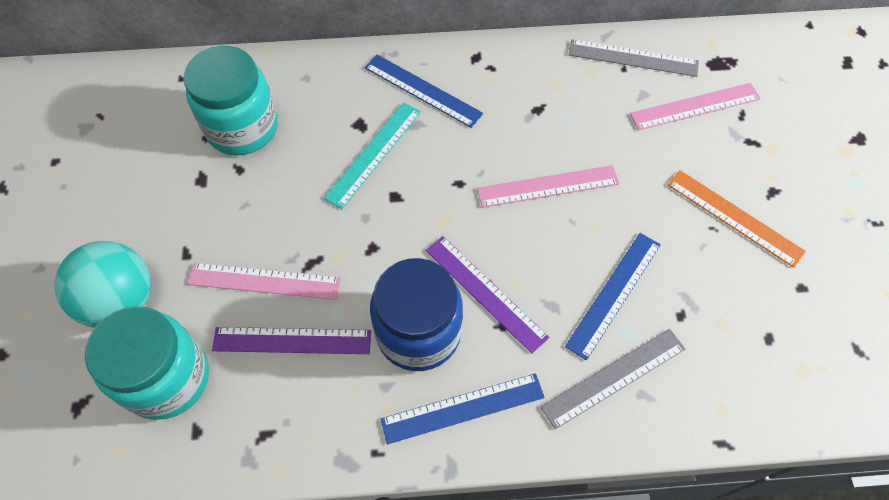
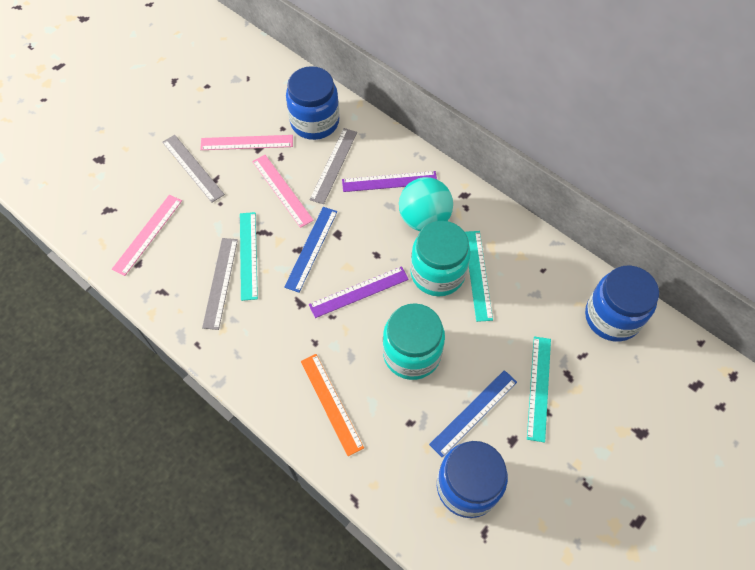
blue jar: 1 -> 3
blue ruler: 3 -> 2
grey ruler: 2 -> 3
turquoise ruler: 1 -> 3

